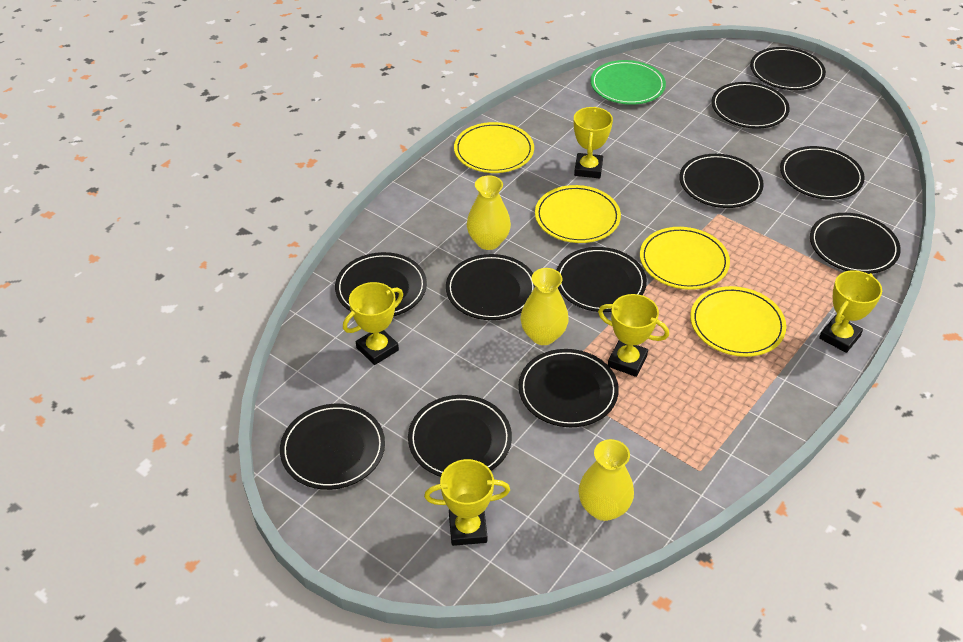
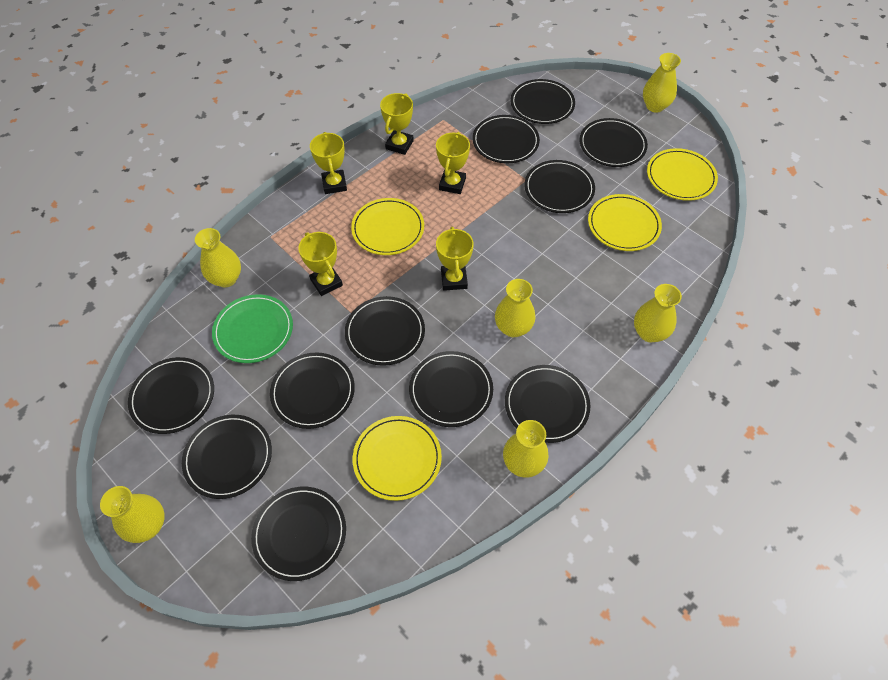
yellow vase: 3 -> 6

